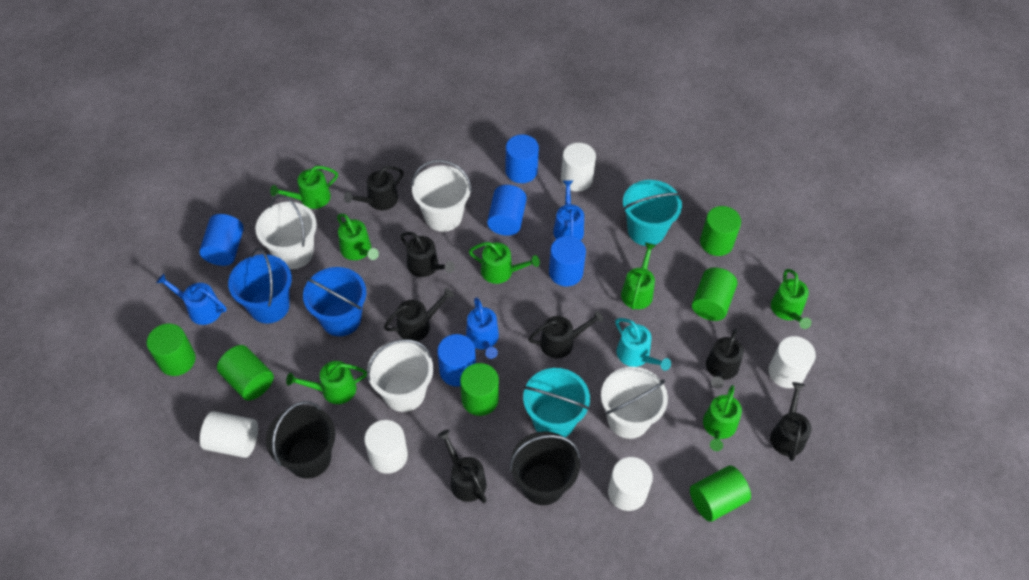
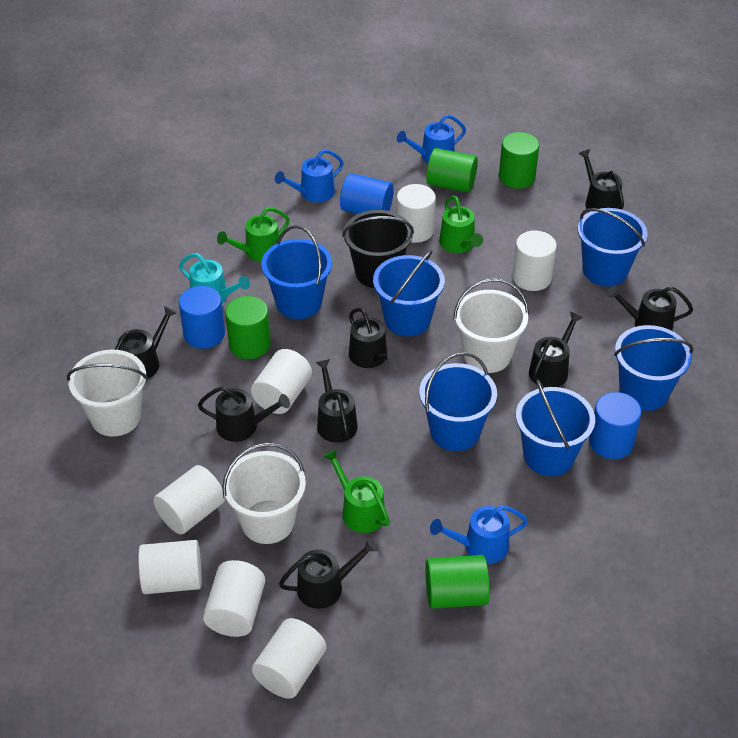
black bucket: 2 -> 1
black watering can: 7 -> 8
blue bucket: 2 -> 6
blue cylinder: 5 -> 3
green cylinder: 6 -> 4
green watering can: 7 -> 3
turquoise bucket: 2 -> 0
white bucket: 4 -> 3
white cylinder: 5 -> 7

